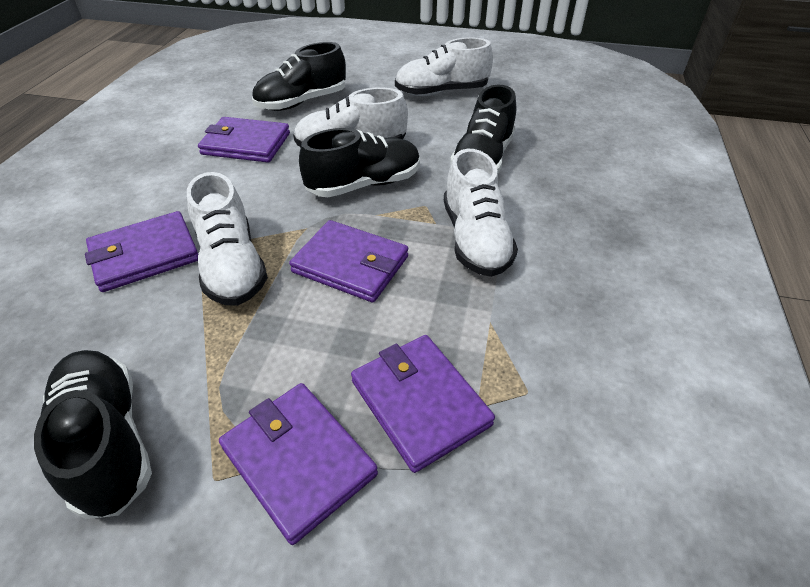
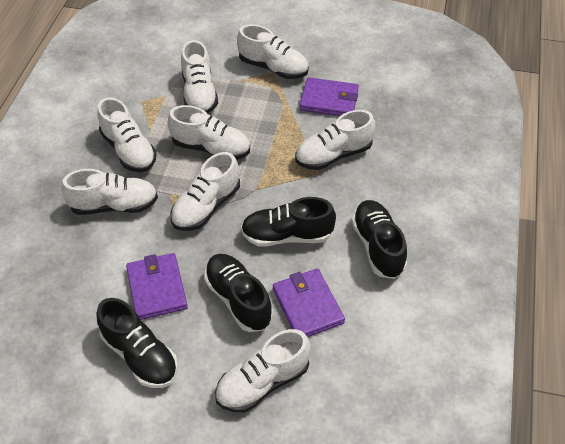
purple wallet: 5 -> 3
white shoe: 4 -> 8

